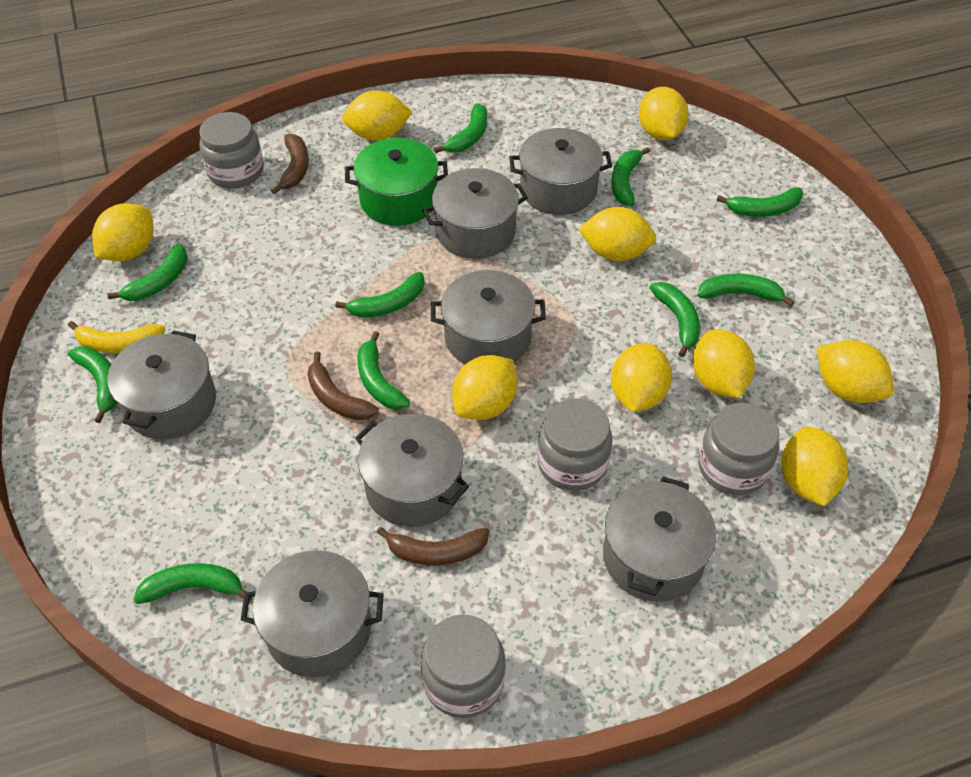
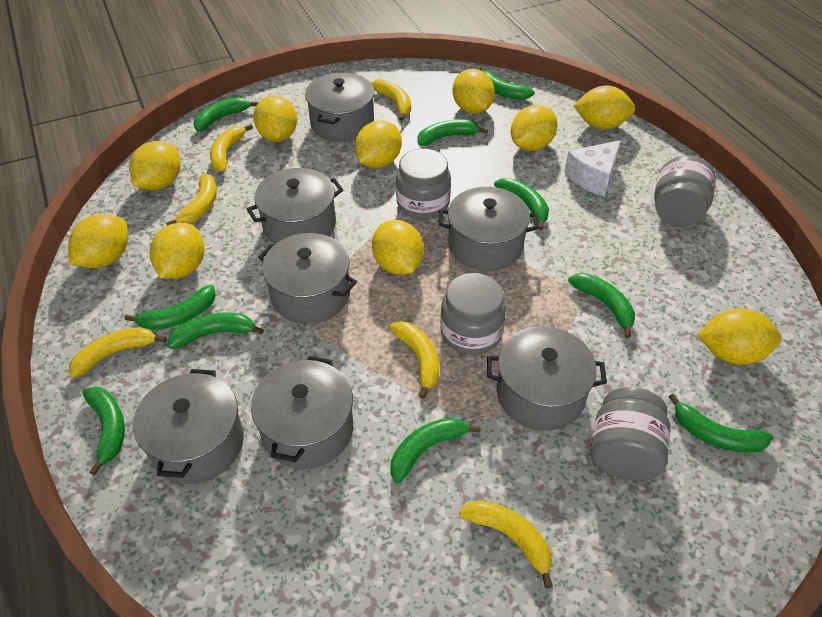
brown banana: 3 -> 0
green pot: 1 -> 0
white cheese: 0 -> 1
yellow banana: 1 -> 6
yellow lemon: 9 -> 10

